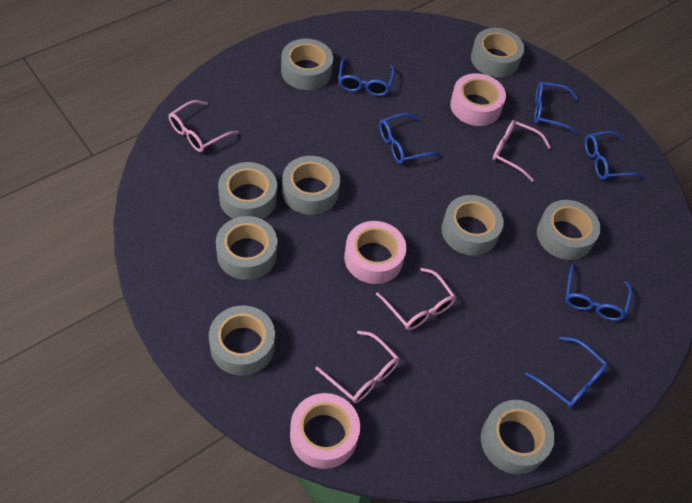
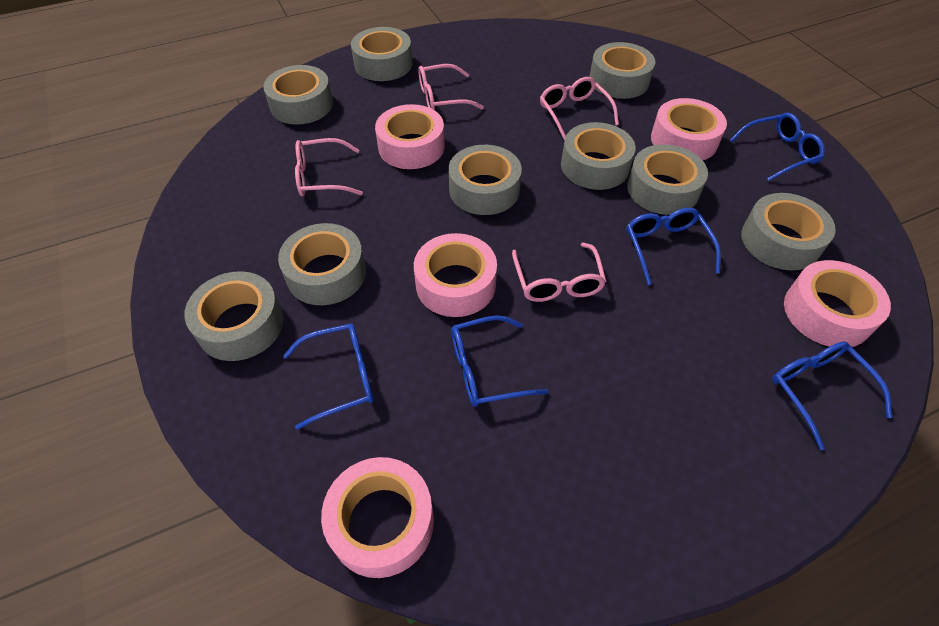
blue glasses: 6 -> 5
pink tape: 3 -> 5

